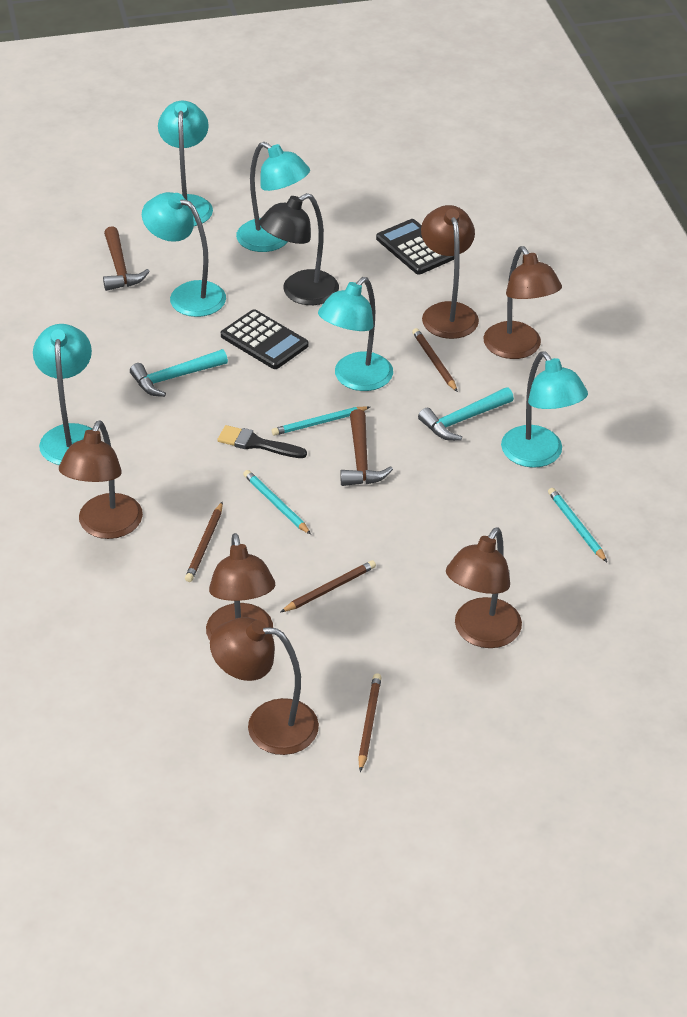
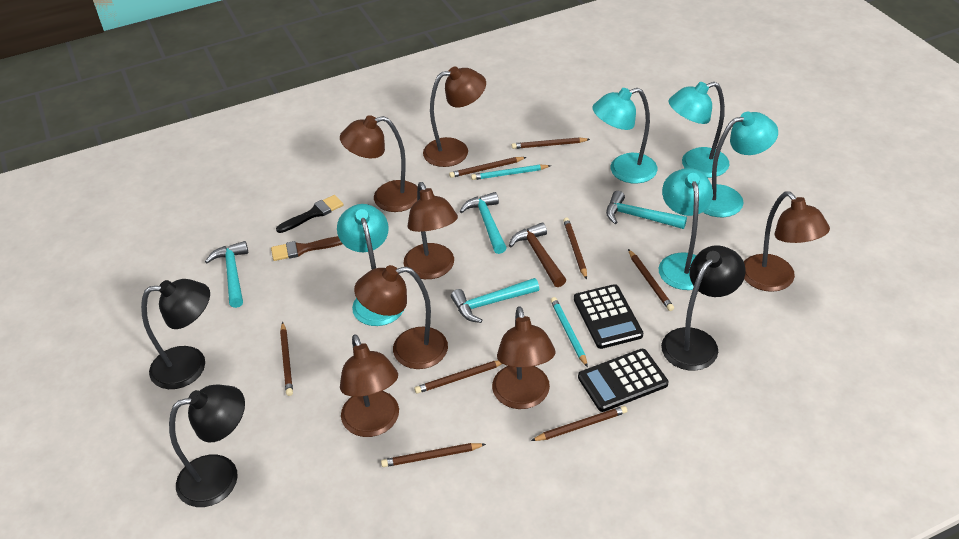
black lamp: 1 -> 3
brown brush: 0 -> 1
brown hammer: 2 -> 1
brown lamp: 6 -> 7
brown pencil: 4 -> 8
turquoise hammer: 2 -> 4
turquoise lamp: 6 -> 5
turquoise pencil: 3 -> 2

